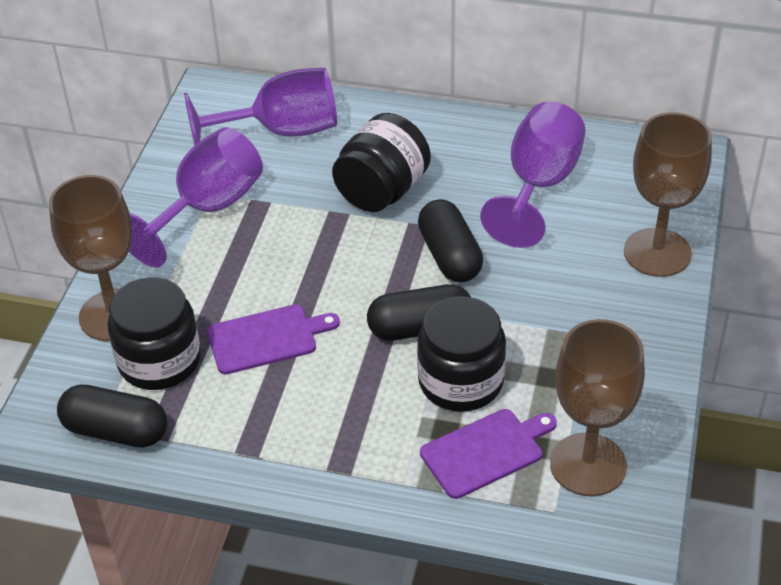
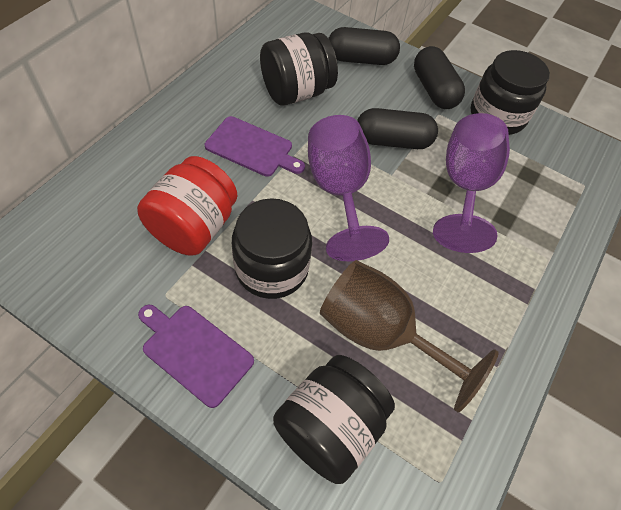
black jar: 3 -> 4
brown goblet: 3 -> 1
purple goblet: 3 -> 2
red jar: 0 -> 1

